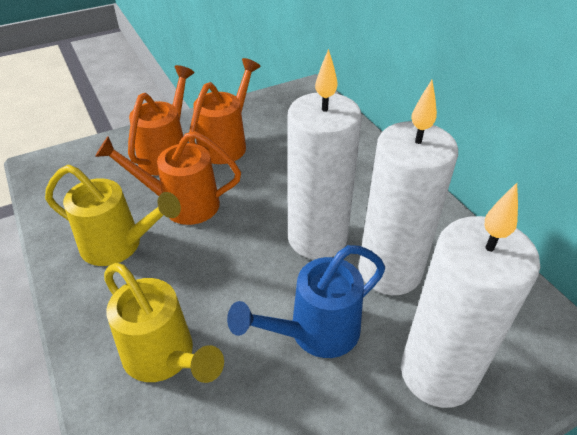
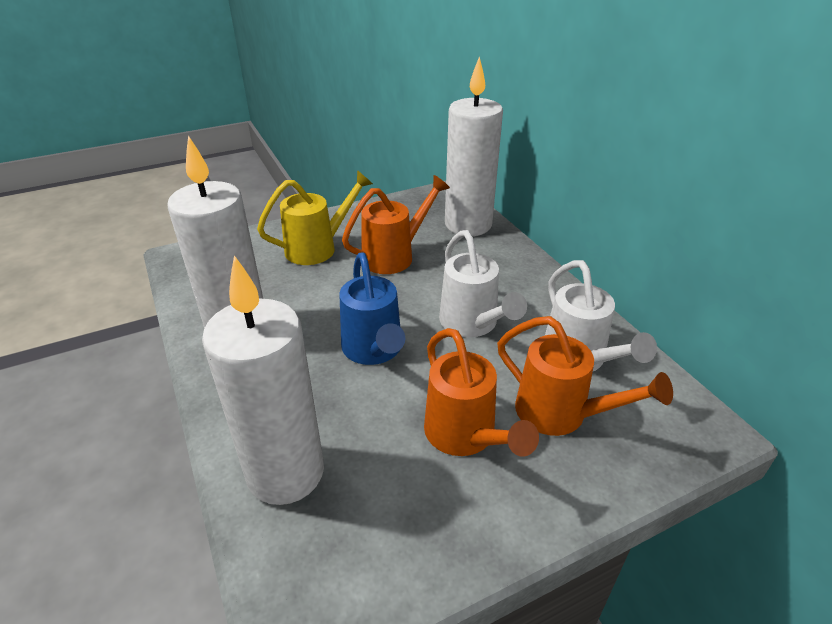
white watering can: 0 -> 2
yellow watering can: 2 -> 1

